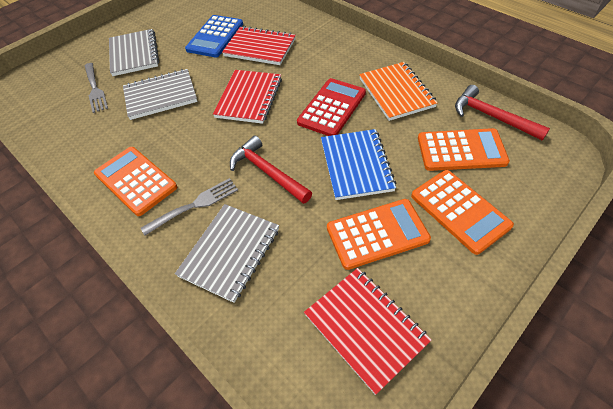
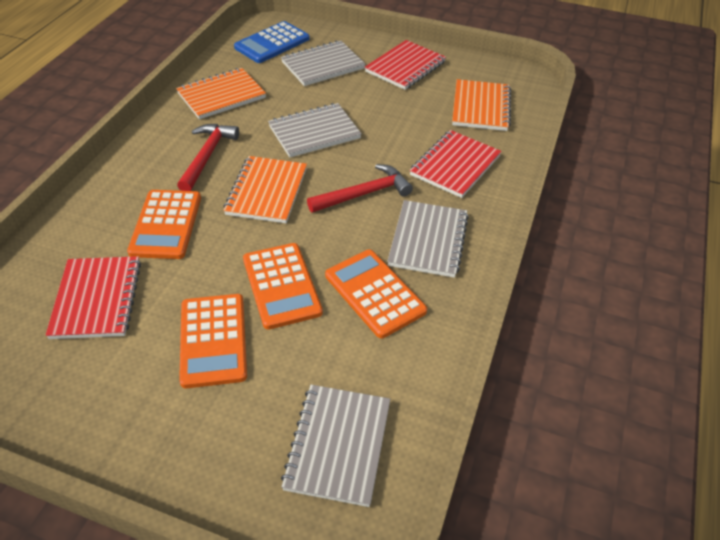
blue notebook: 1 -> 0
grey fork: 2 -> 0
grey notebook: 3 -> 4
orange notebook: 1 -> 3
red calculator: 1 -> 0

